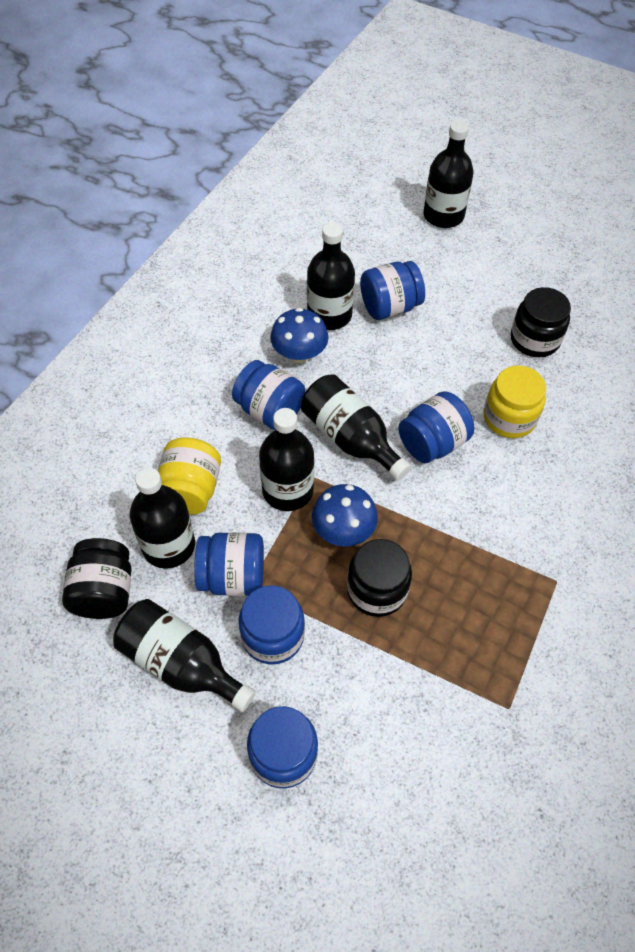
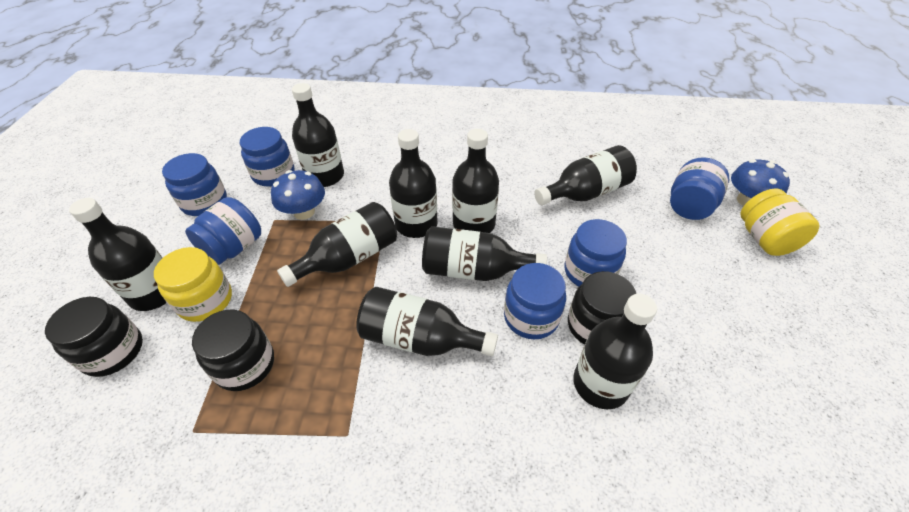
black bottle: 6 -> 9

